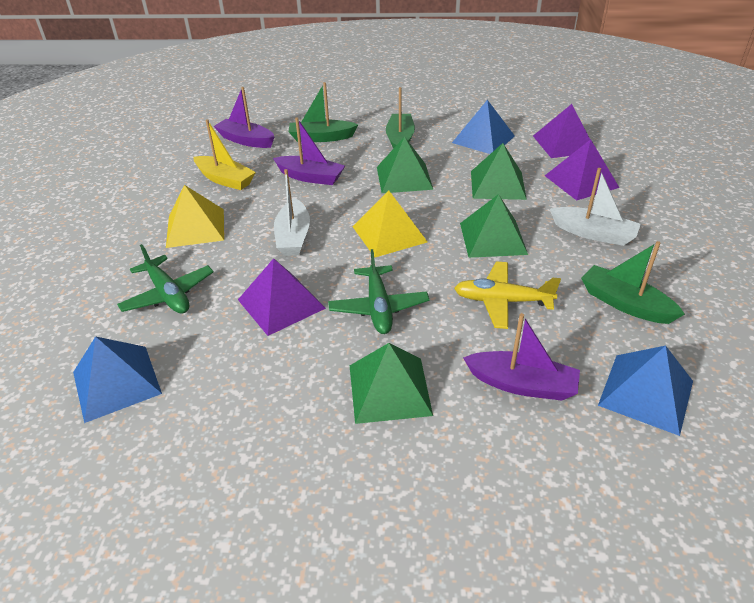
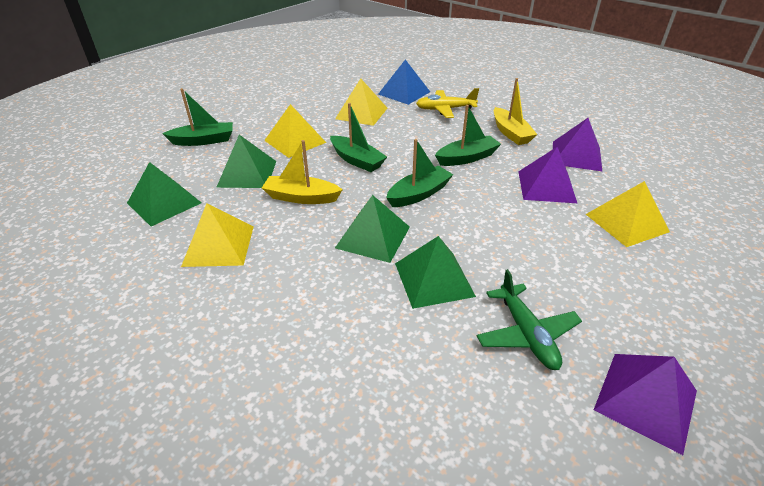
blue pyramid: 3 -> 1
green boat: 3 -> 4
green plane: 2 -> 1
purple boat: 3 -> 0
white boat: 2 -> 0
yellow boat: 1 -> 2
yellow pyramid: 2 -> 4

